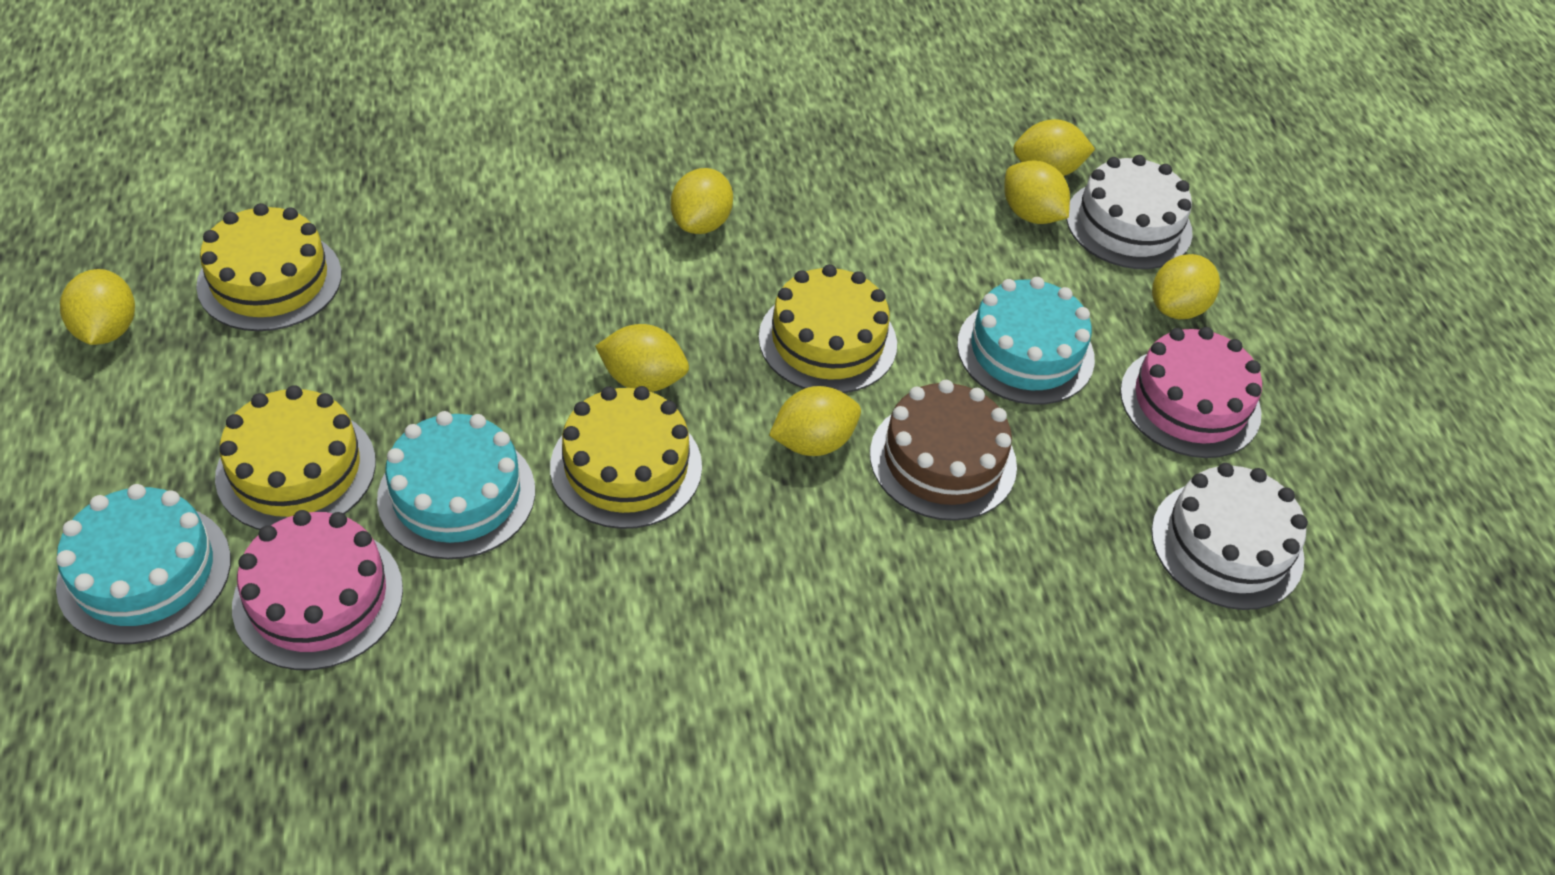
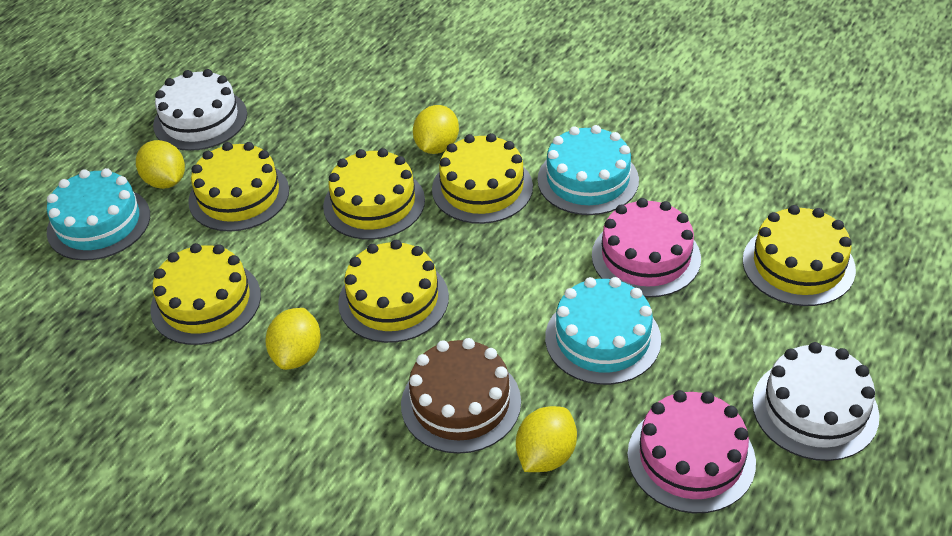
yellow cake: 4 -> 6
yellow lemon: 7 -> 4

